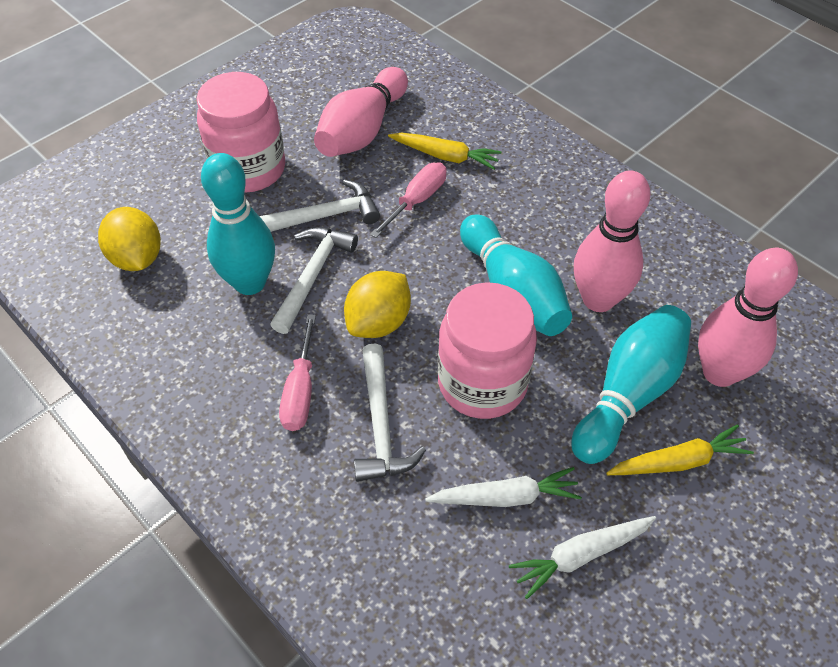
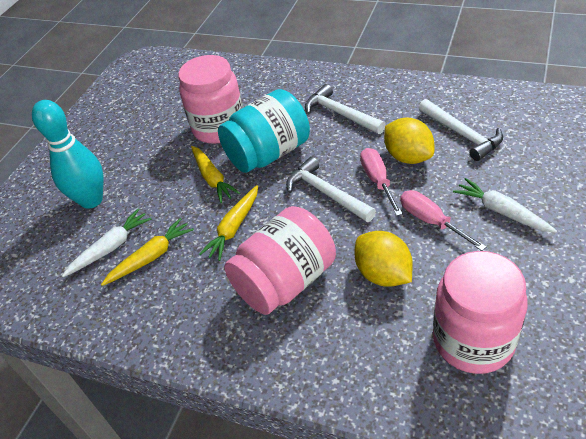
pink bowling pin: 3 -> 0
pink jar: 2 -> 3
turquoise bowling pin: 3 -> 1
turquoise jar: 0 -> 1
yellow carrot: 2 -> 3

